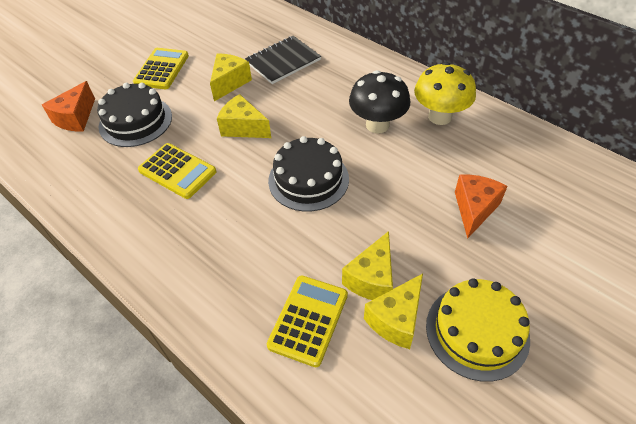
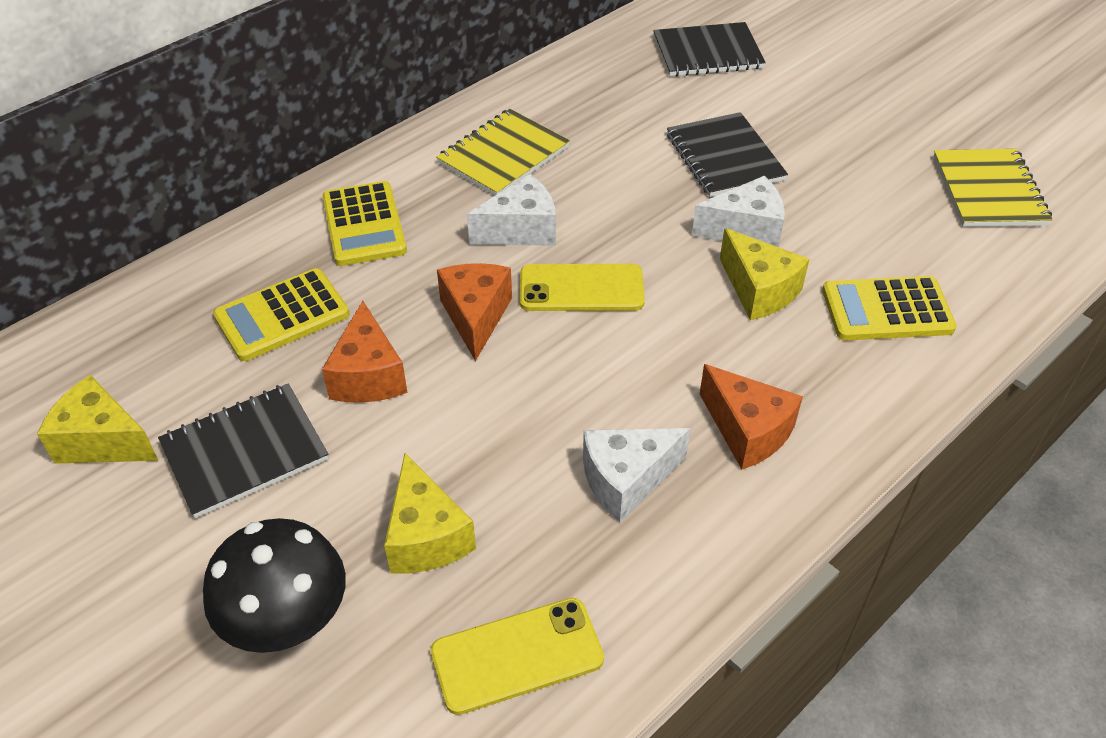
black cake: 2 -> 0
black notebook: 1 -> 3
orange cheese: 2 -> 3
white cheese: 0 -> 3
yellow cake: 1 -> 0
yellow cheese: 4 -> 3
yellow mushroom: 1 -> 0
yellow notebook: 0 -> 2
yellow phone: 0 -> 2

